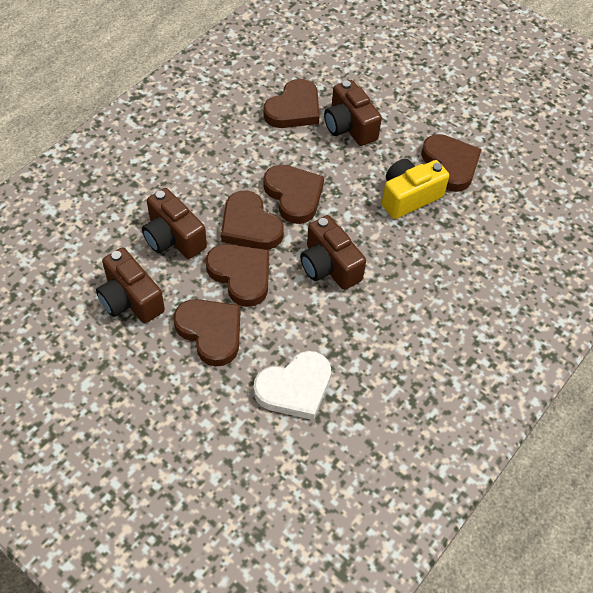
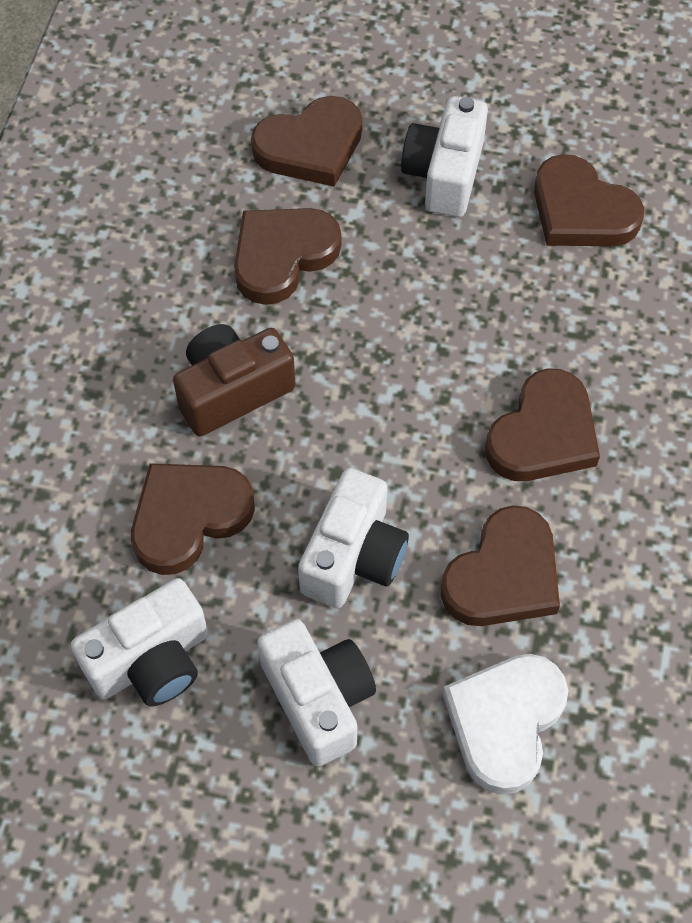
brown camera: 4 -> 1
white camera: 0 -> 4
yellow camera: 1 -> 0

